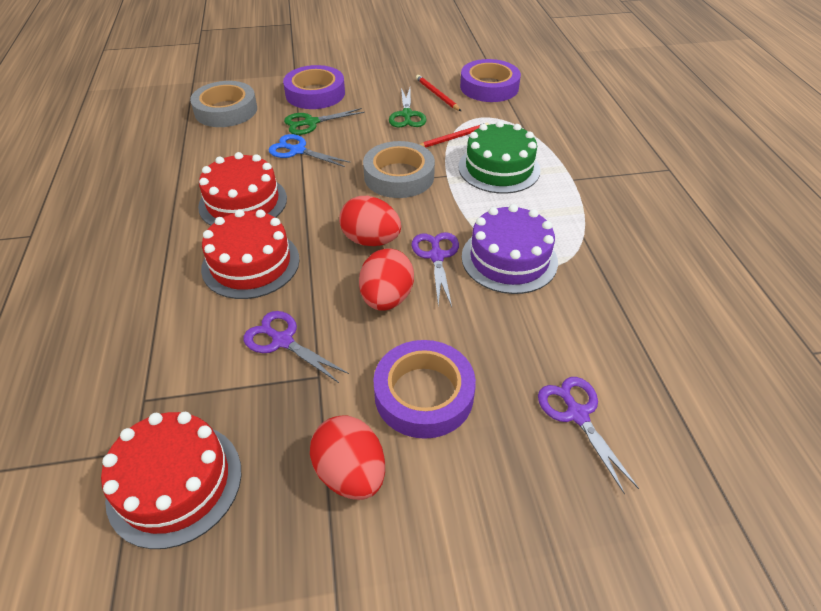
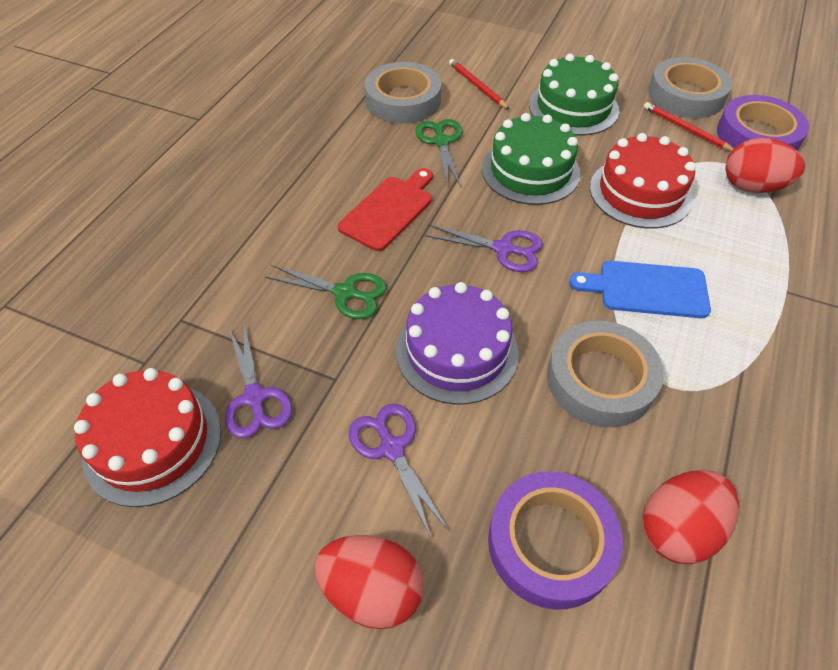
blue cutting board: 0 -> 1
blue scissors: 1 -> 0
green cake: 1 -> 2
grey tape: 2 -> 3
purple tape: 3 -> 2
red cake: 3 -> 2
red cutting board: 0 -> 1

